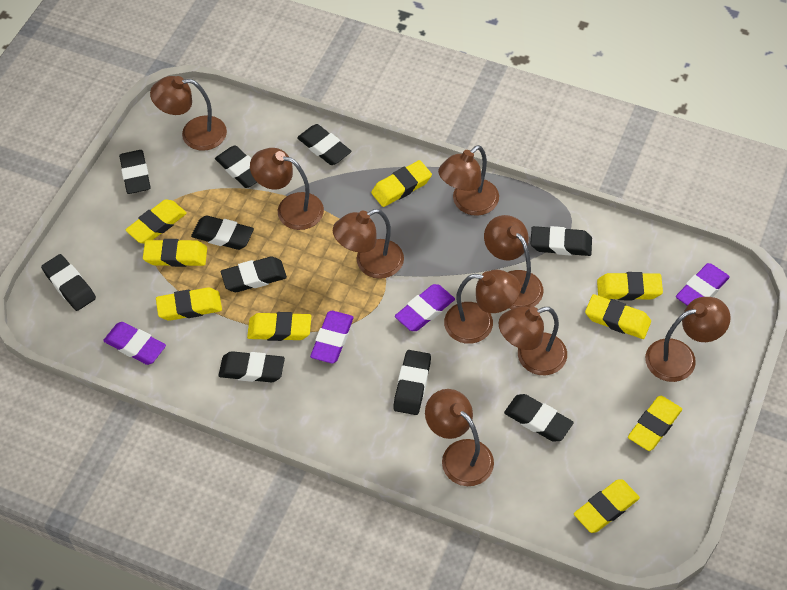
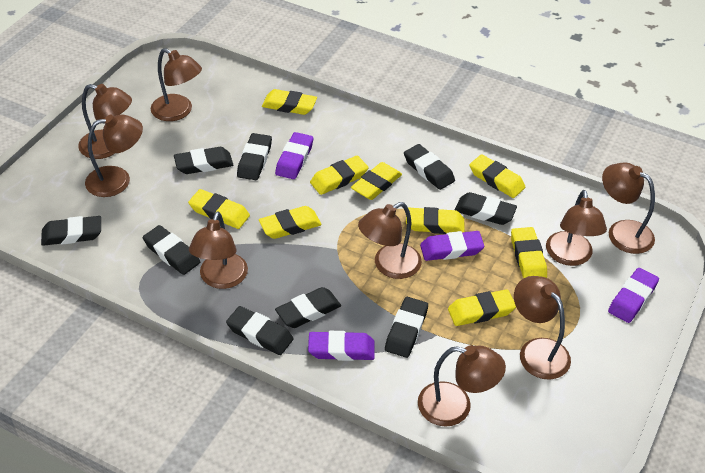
black eraser: 10 -> 9

